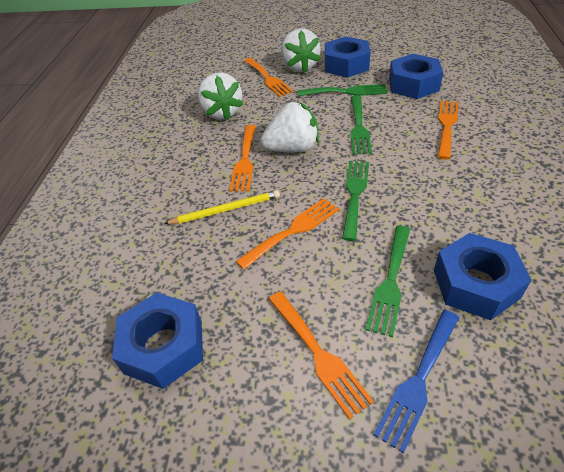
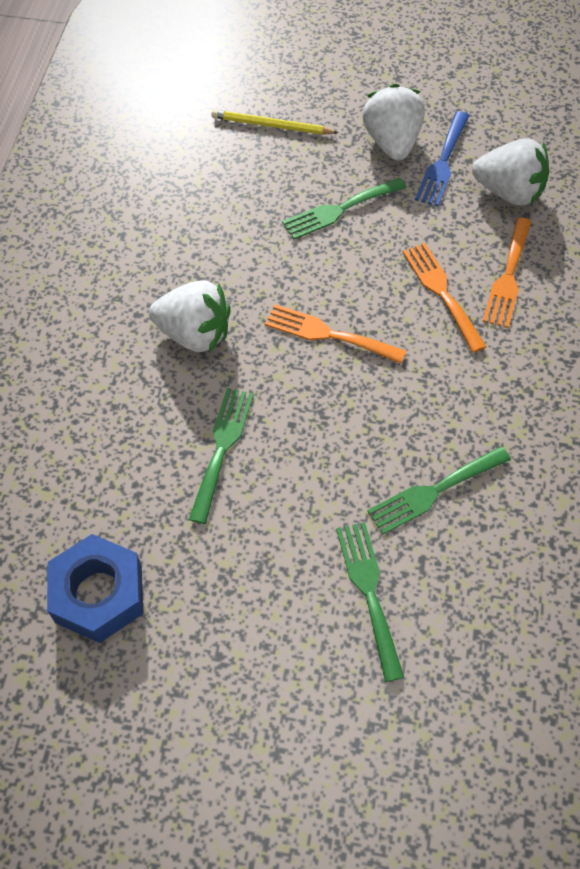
blue nut: 4 -> 1
orange fork: 5 -> 3

